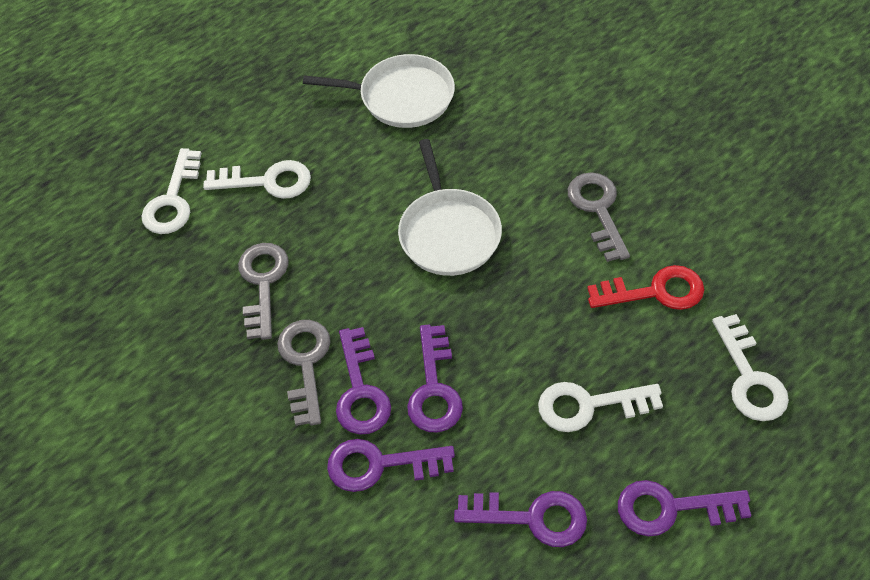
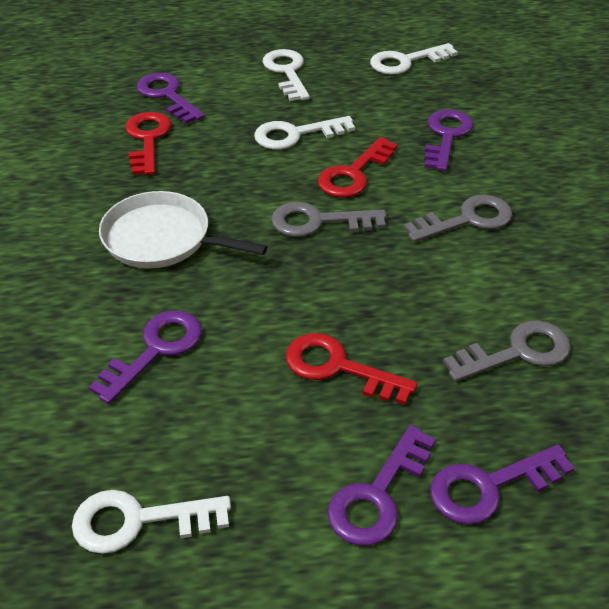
red key: 1 -> 3
white pan: 2 -> 1

